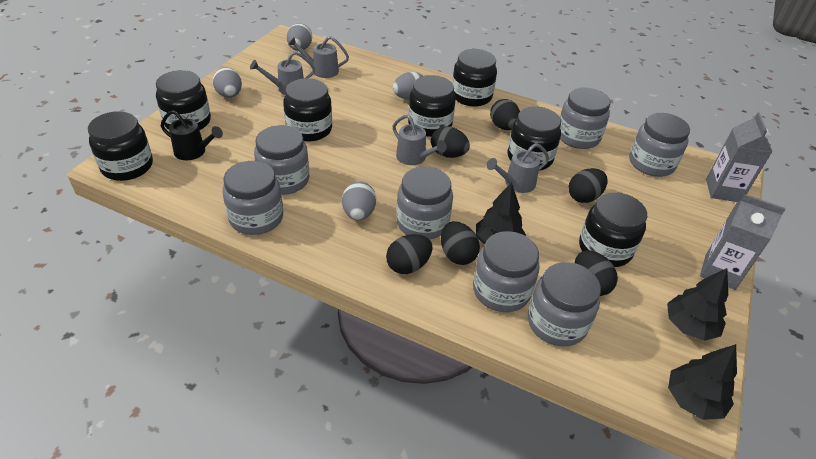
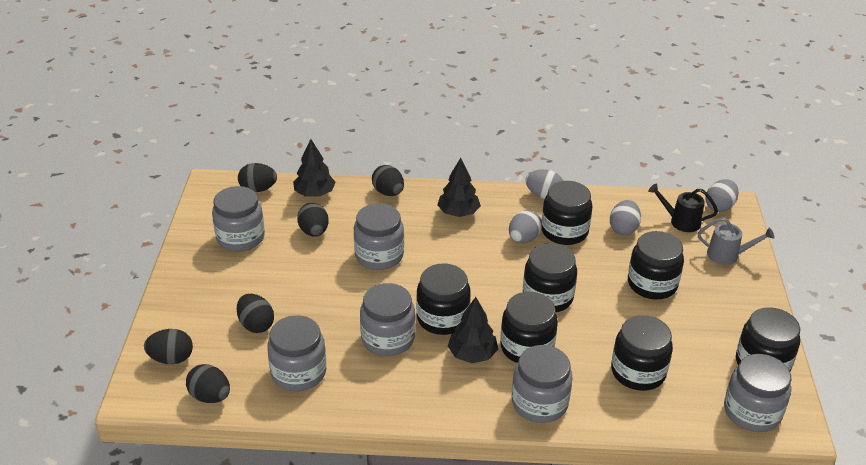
grey carton: 2 -> 0
grey jar: 7 -> 6
grey watering can: 4 -> 1

